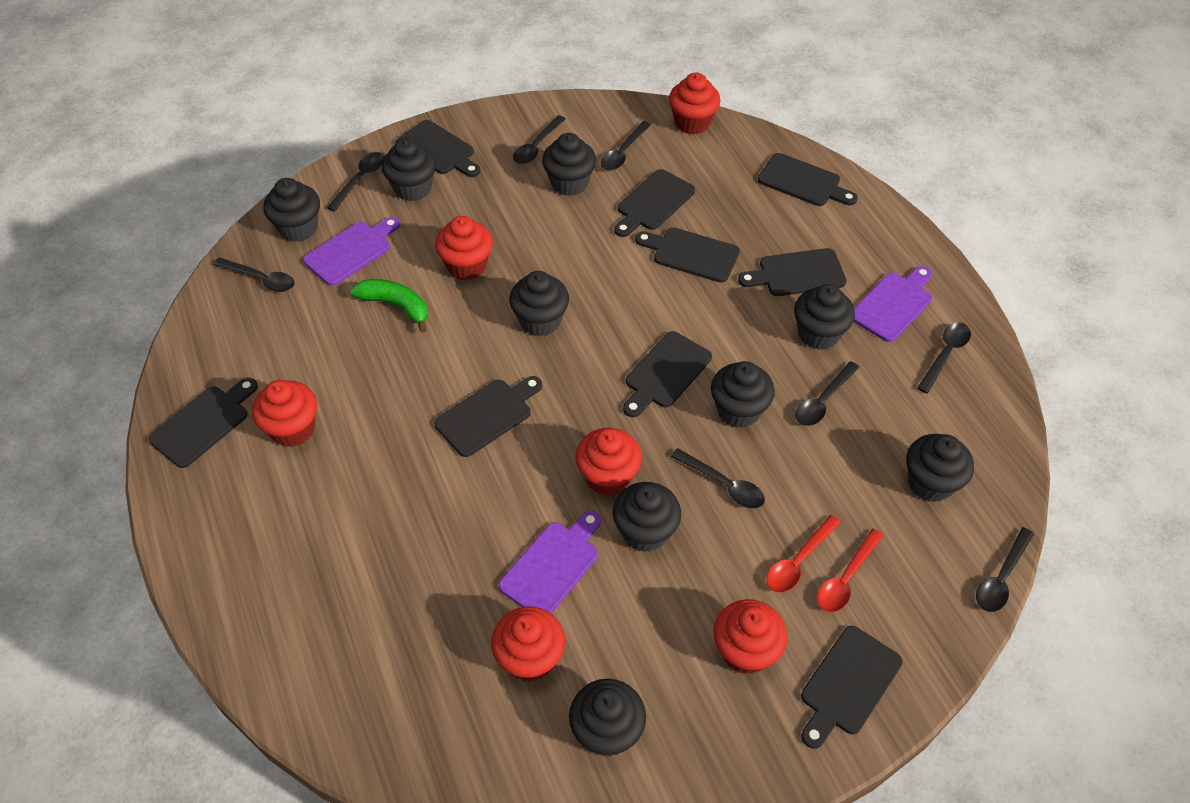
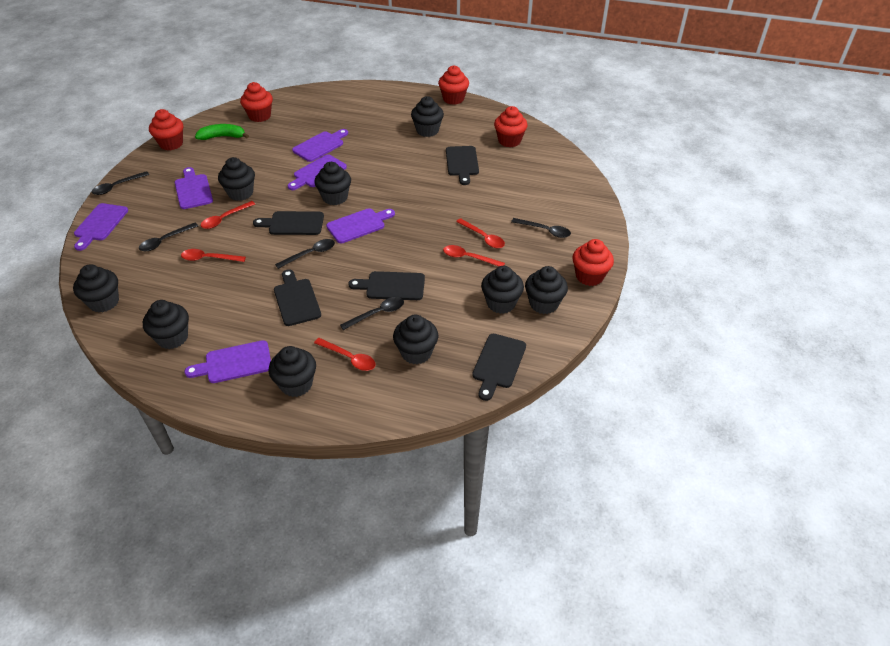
black cutting board: 9 -> 5
black spoon: 8 -> 5
purple cutting board: 3 -> 6
red cupcake: 6 -> 5
red spoon: 2 -> 5

